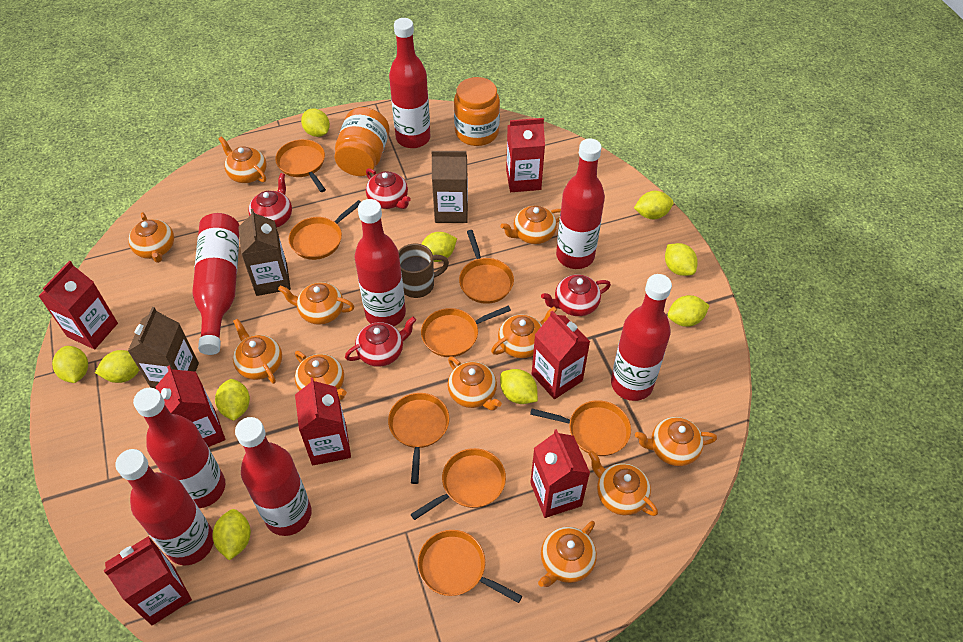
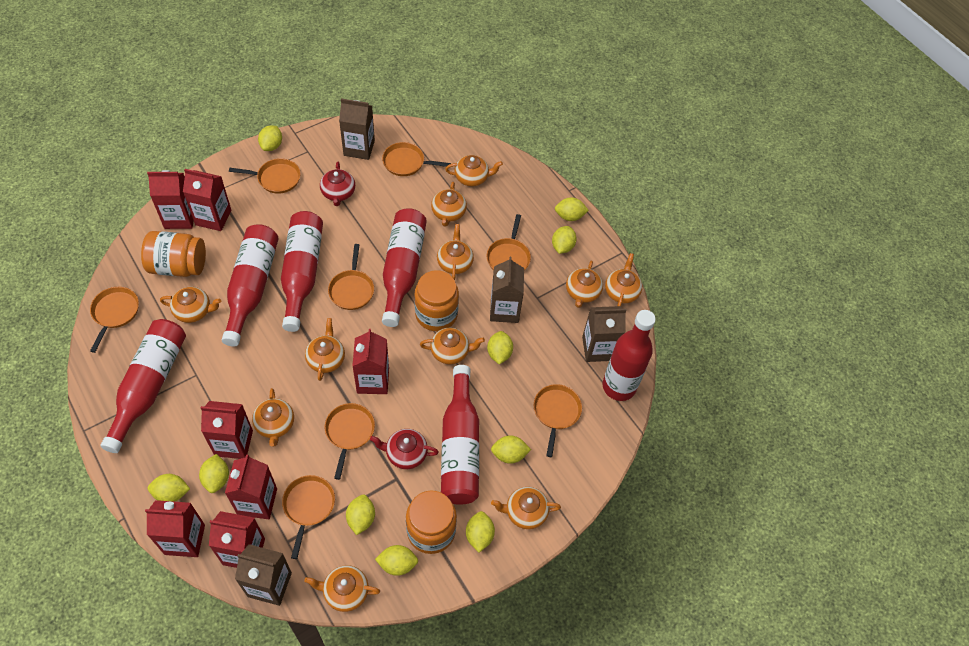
brown carton: 3 -> 4
brown mug: 1 -> 0
orange jar: 2 -> 3
red bottle: 8 -> 6
red teapot: 4 -> 2

